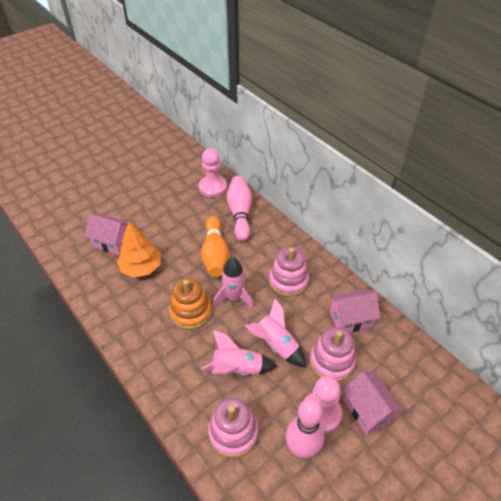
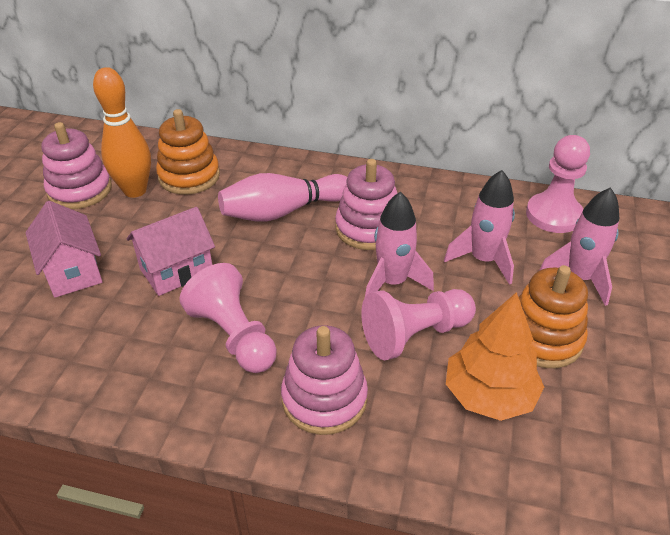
orange stacking toy: 1 -> 2
pink bowling pin: 2 -> 1
pink house: 3 -> 2
pink pawn: 2 -> 3

